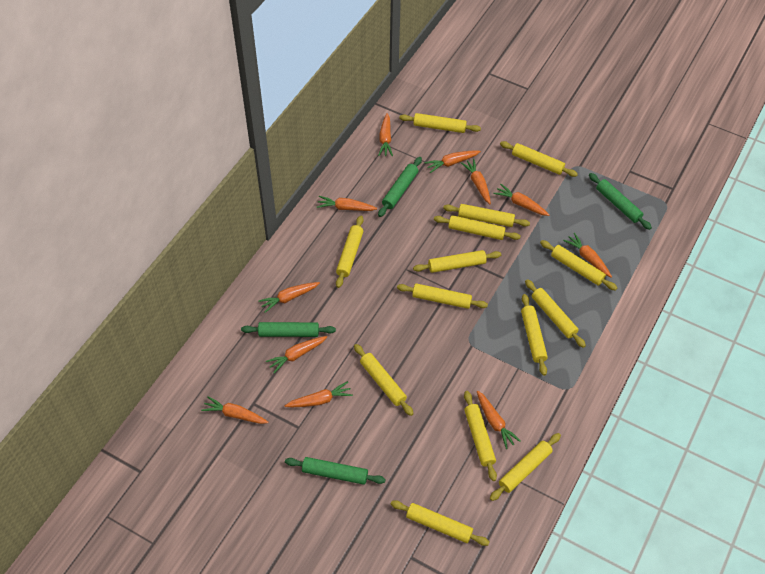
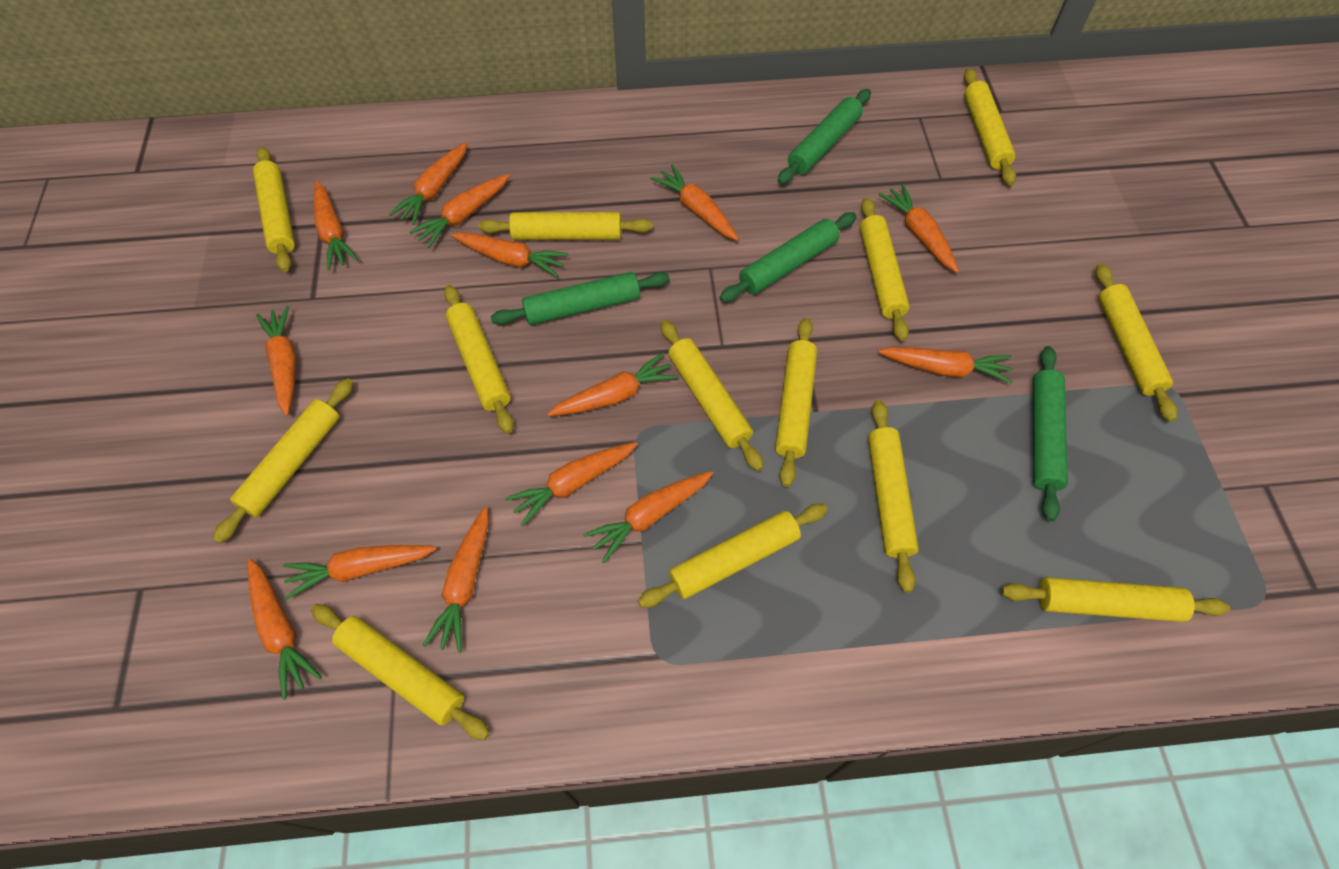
orange carrot: 11 -> 14
yellow rolling pin: 14 -> 13

